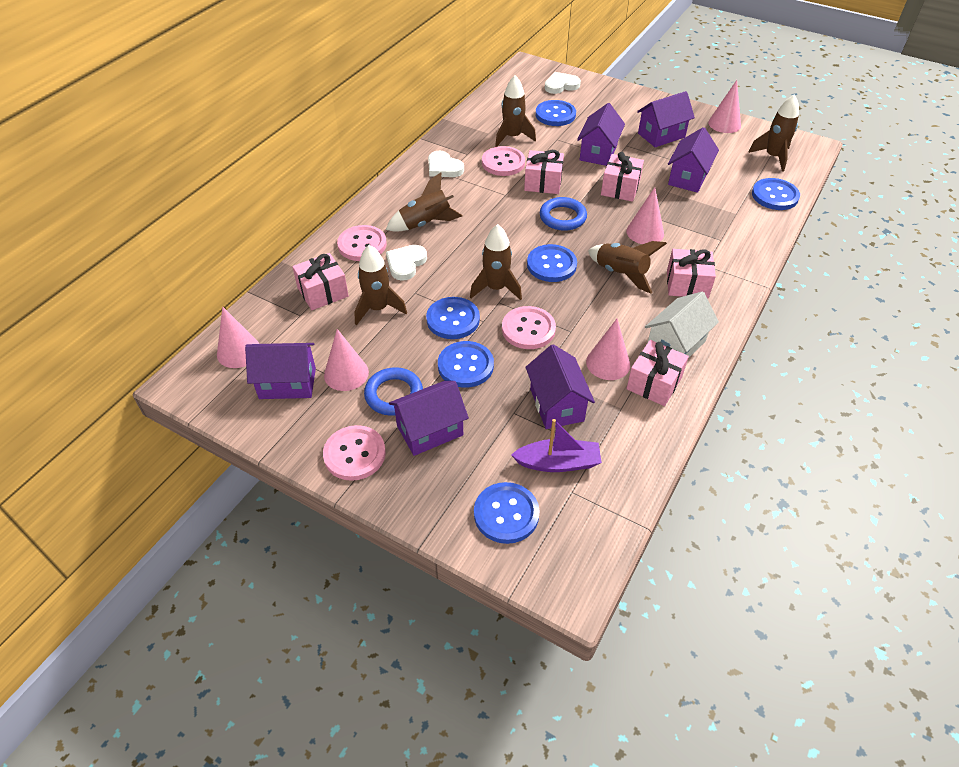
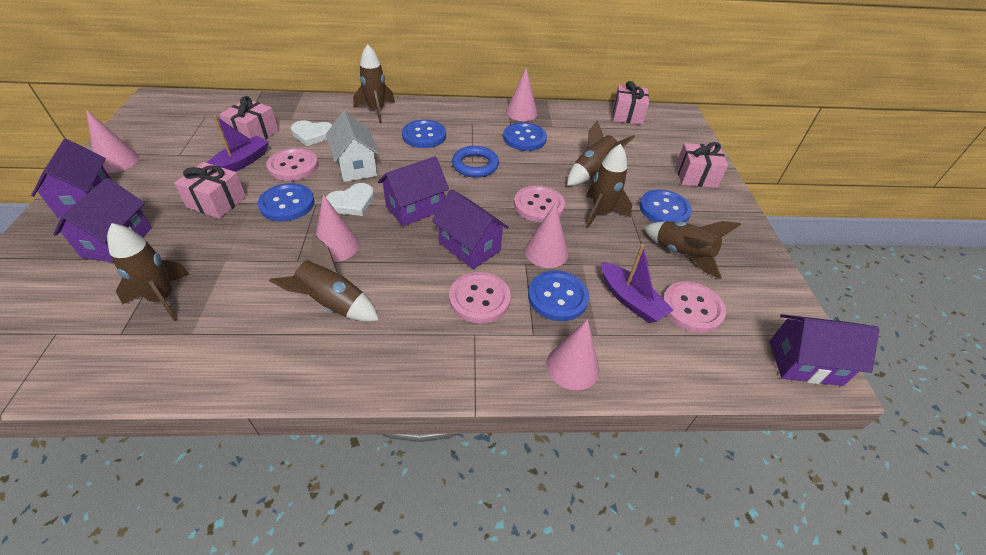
blue button: 6 -> 5
blue ring: 2 -> 1
pink gift: 5 -> 4
purple boat: 1 -> 2
purple house: 6 -> 5
white heart: 3 -> 2

